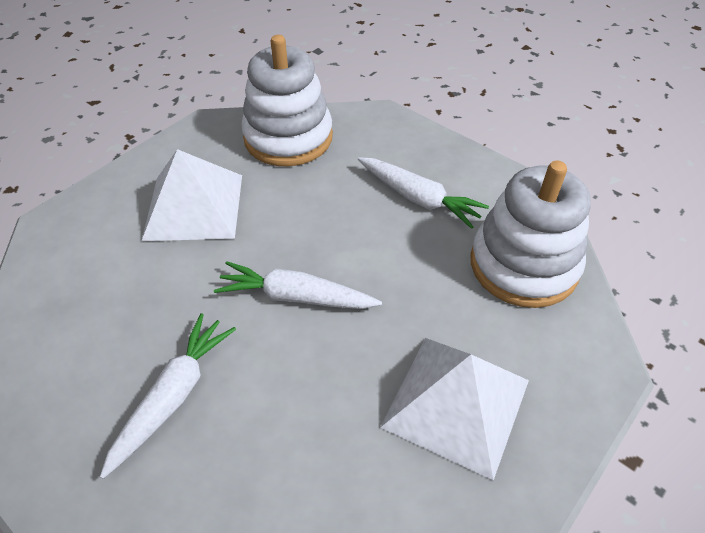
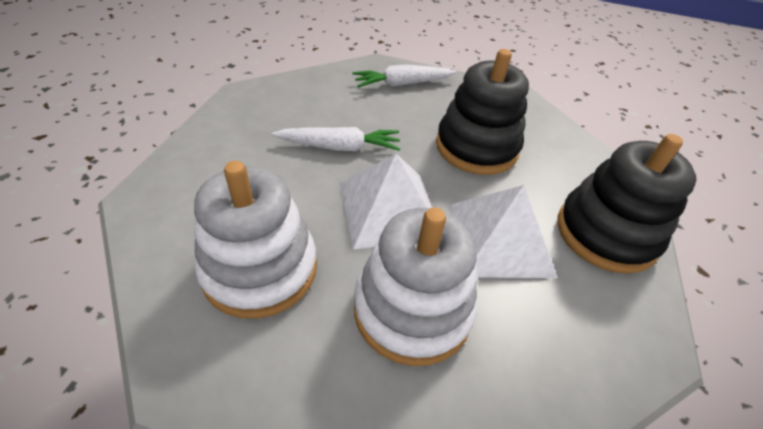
black stacking toy: 0 -> 2
white carrot: 3 -> 2

